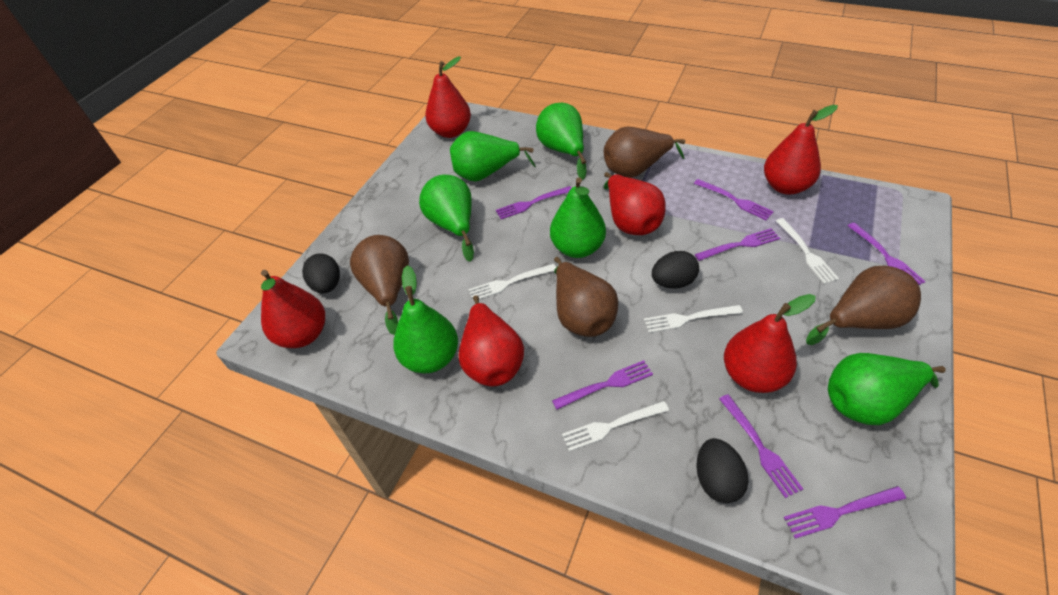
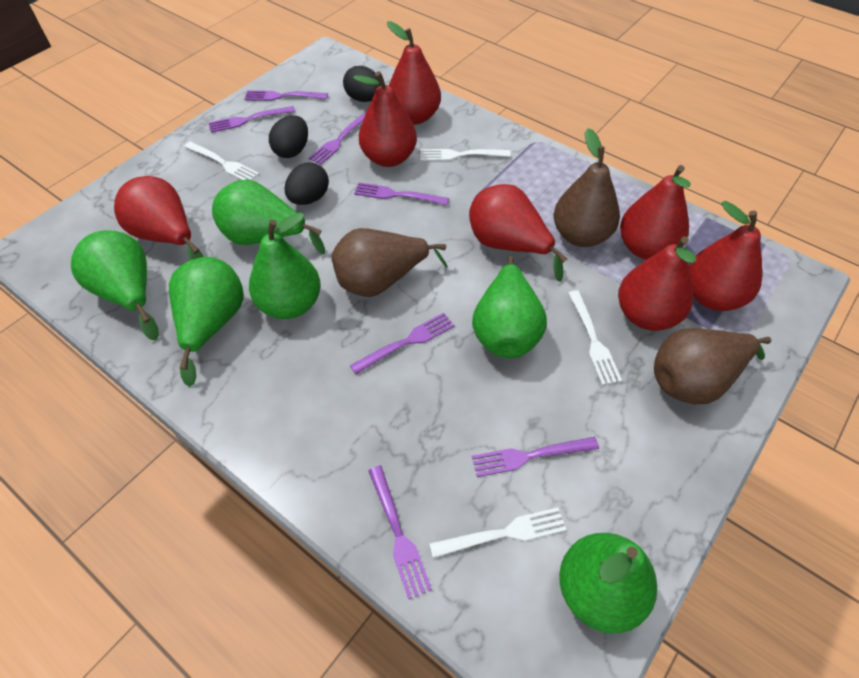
brown pear: 4 -> 3
red pear: 6 -> 7

